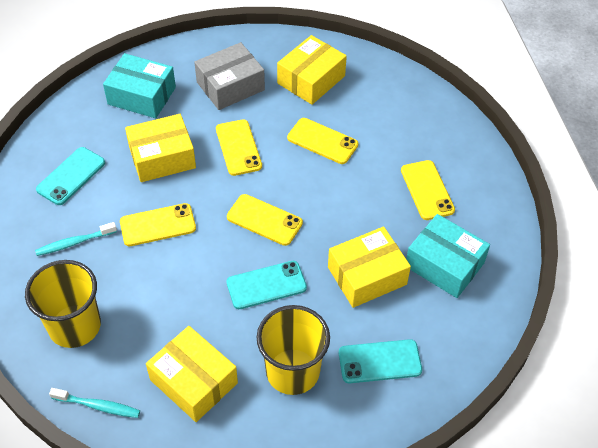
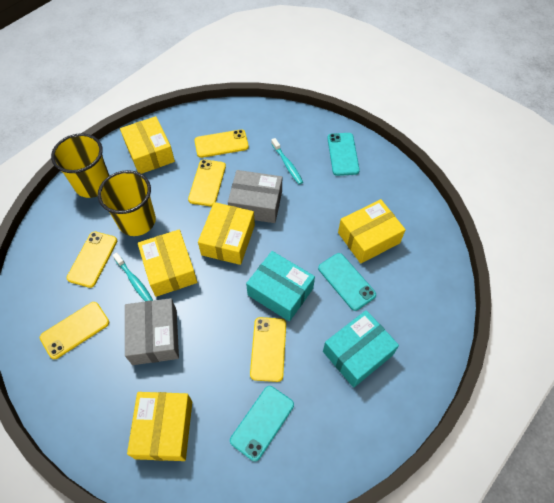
grey box: 1 -> 2
yellow box: 4 -> 5

